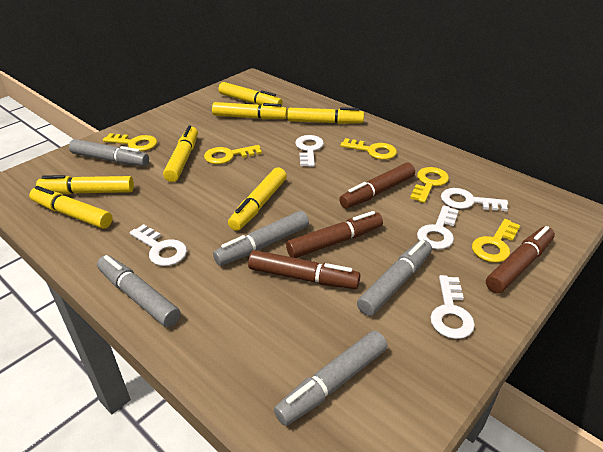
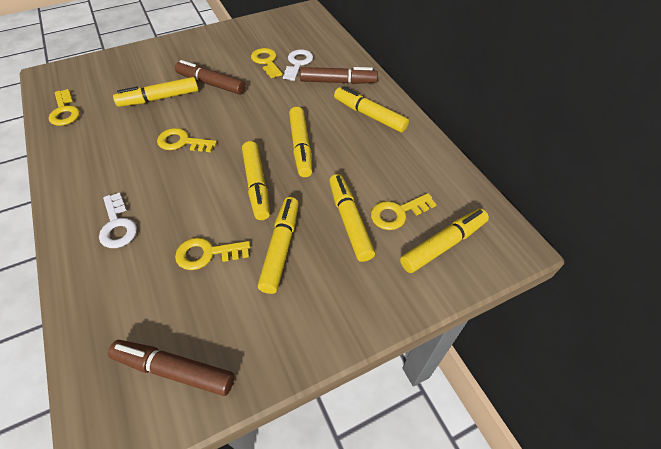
brown marker: 4 -> 3
grey marker: 5 -> 0
white key: 5 -> 2

